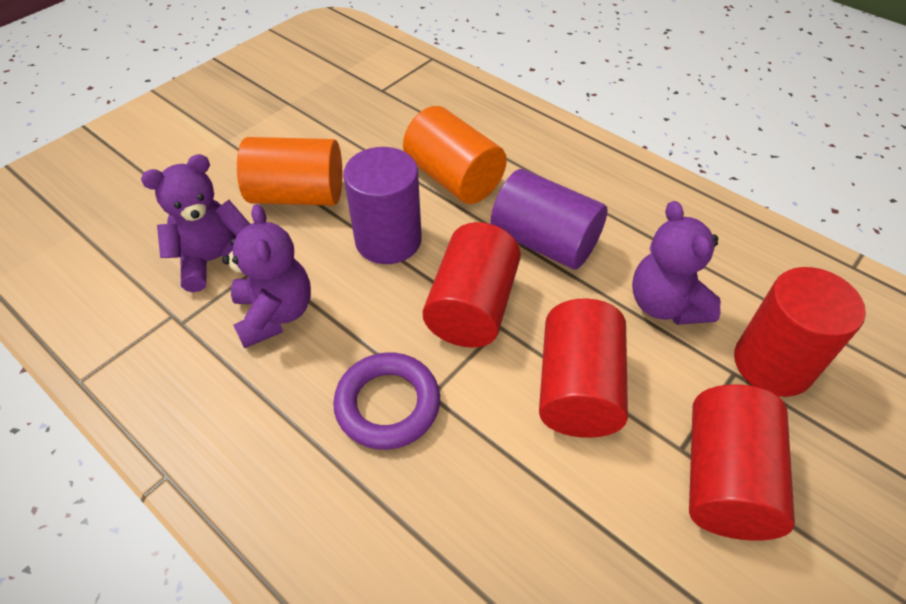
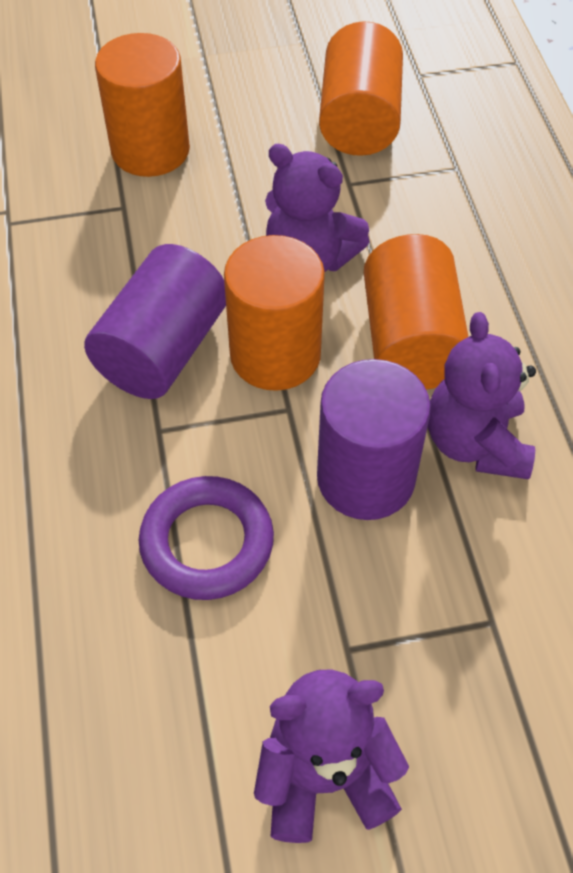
orange cylinder: 2 -> 4
red cylinder: 4 -> 0

